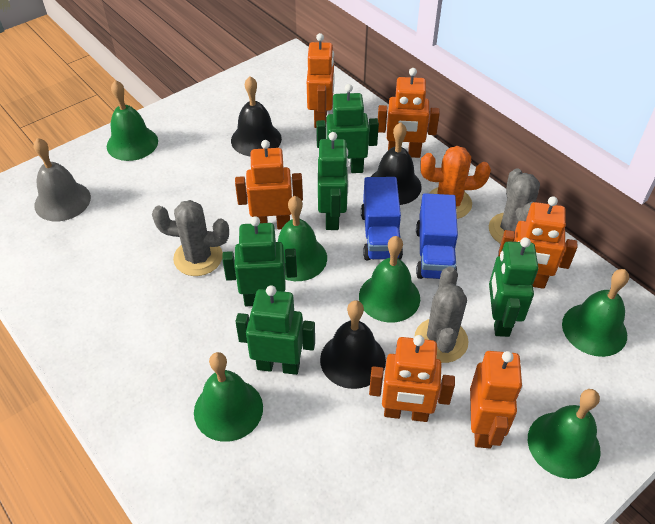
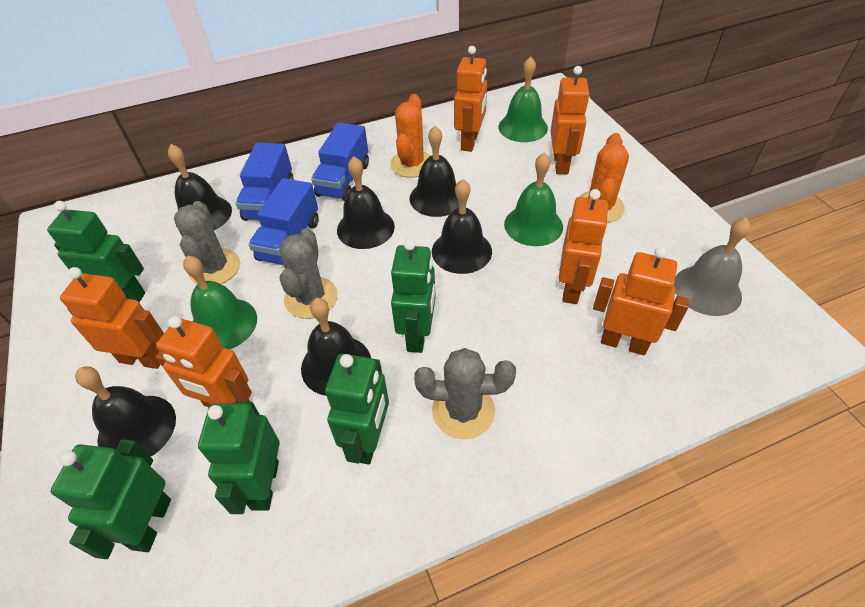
black bell: 3 -> 6
blue truck: 2 -> 3
green bell: 6 -> 3
orange cactus: 1 -> 2

